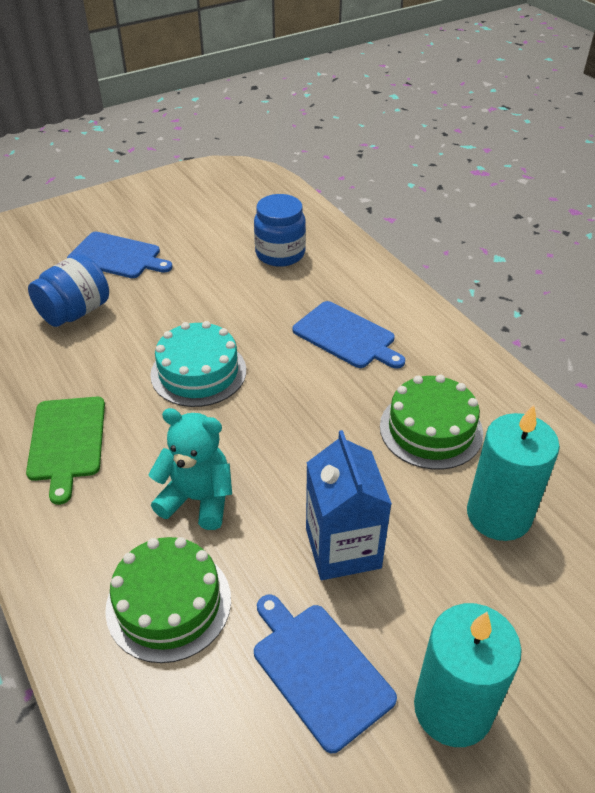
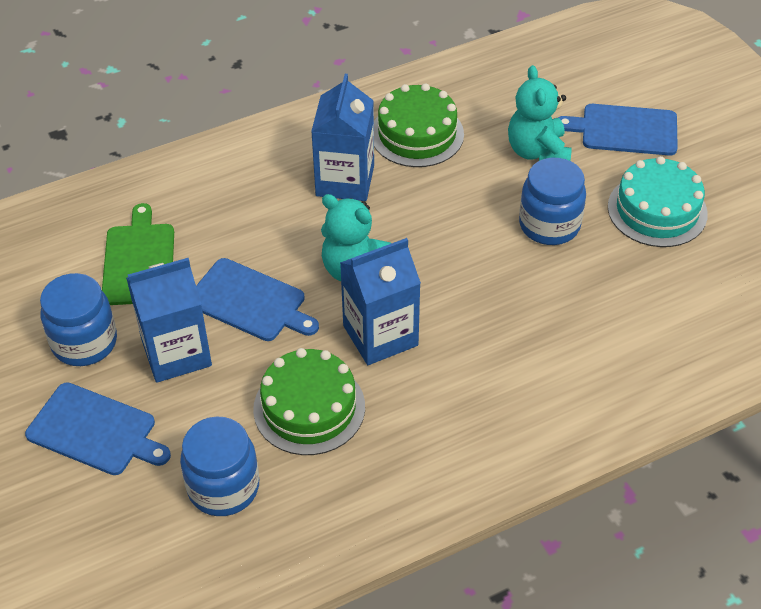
blue carton: 1 -> 3
blue jar: 2 -> 3
turquoise candle: 2 -> 0
turquoise teddy bear: 1 -> 2

